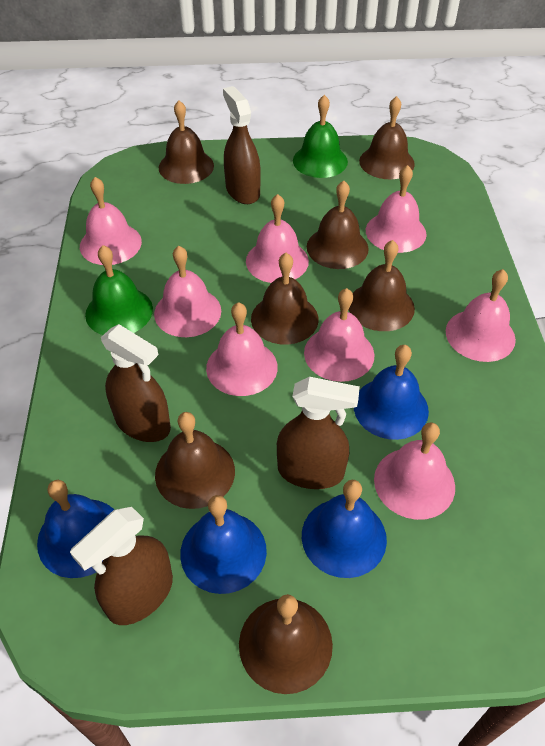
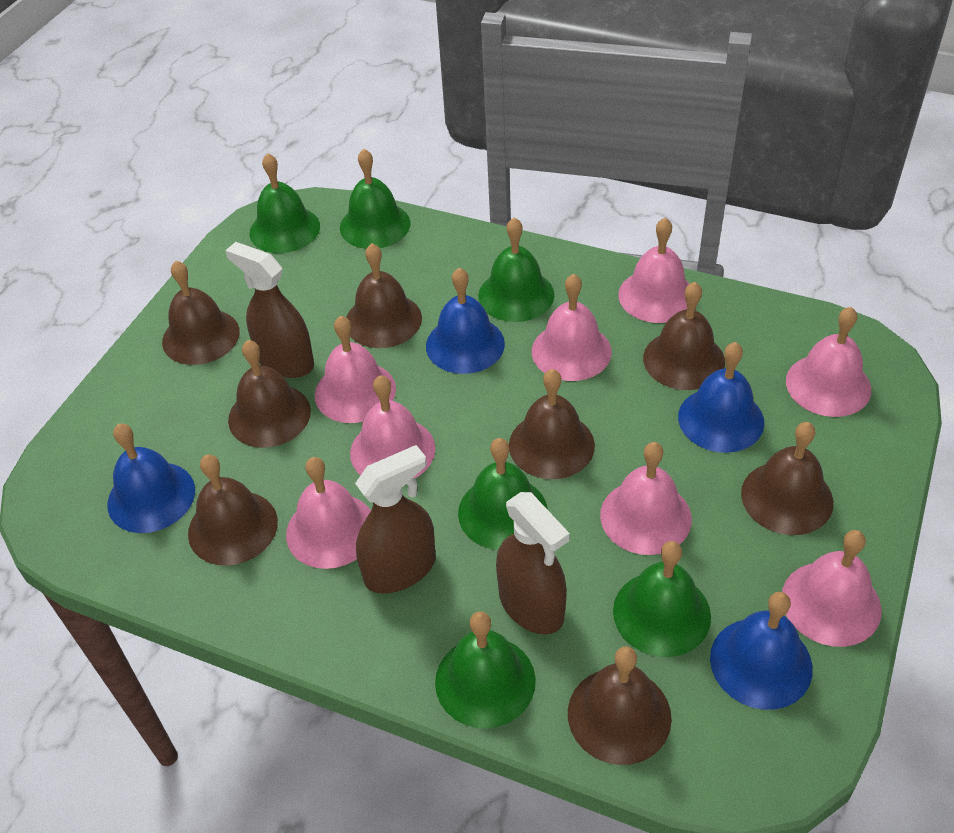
brown bell: 7 -> 8
brown spray bottle: 4 -> 3
green bell: 2 -> 6

